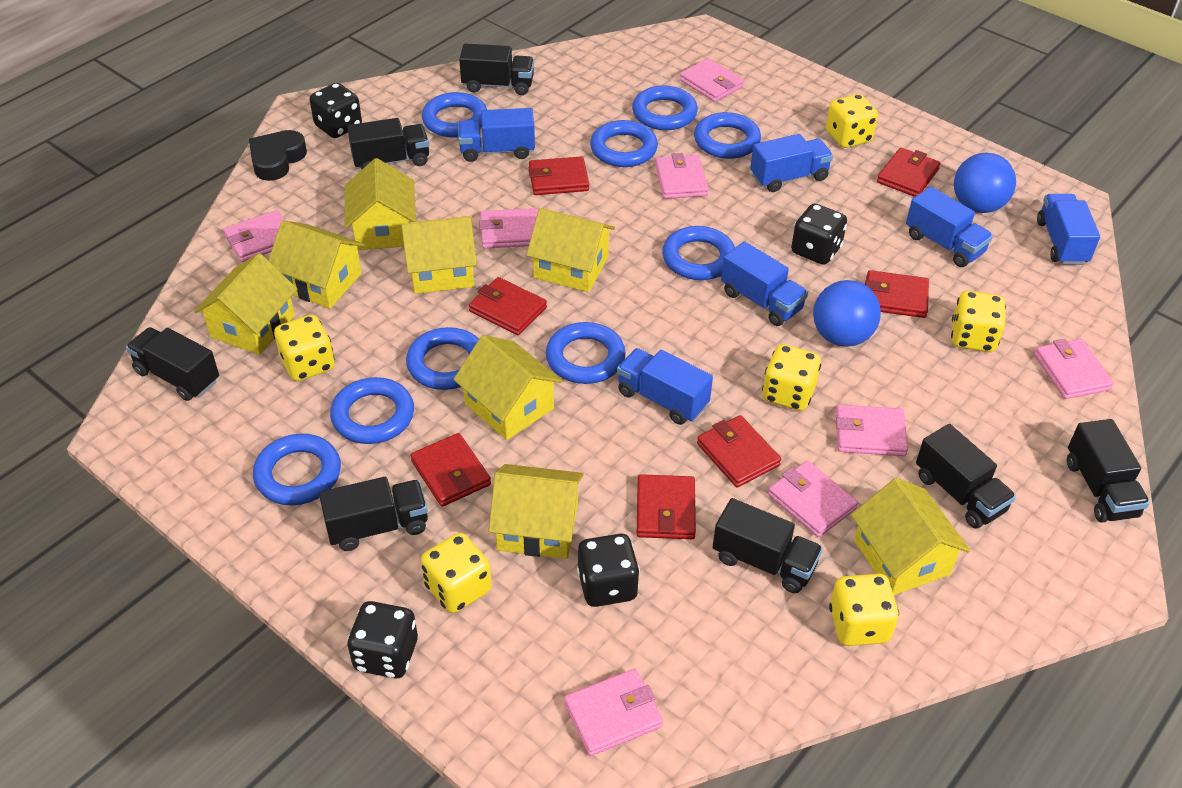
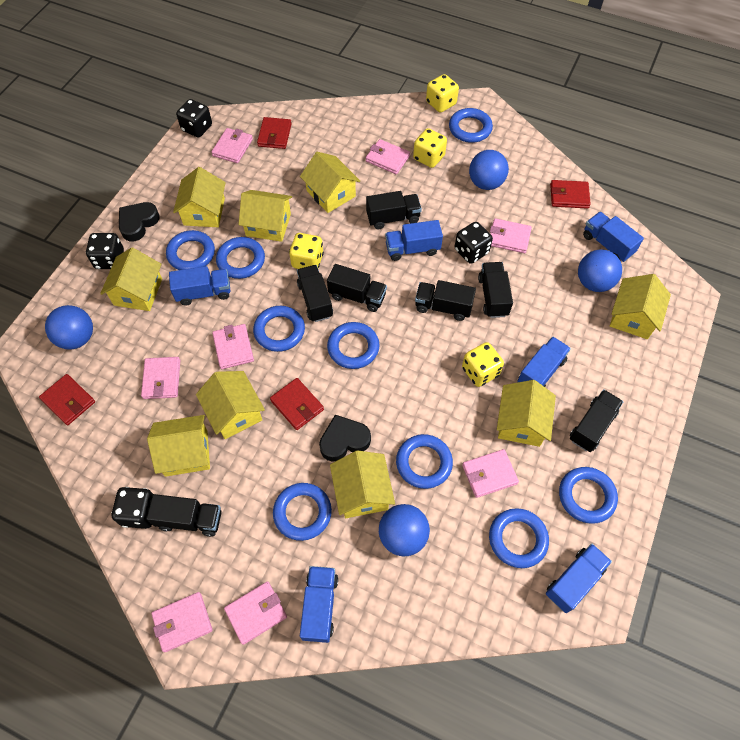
black heart: 1 -> 2
blue ball: 2 -> 4
red wallet: 7 -> 4
yellow dice: 6 -> 4
yellow house: 8 -> 9

